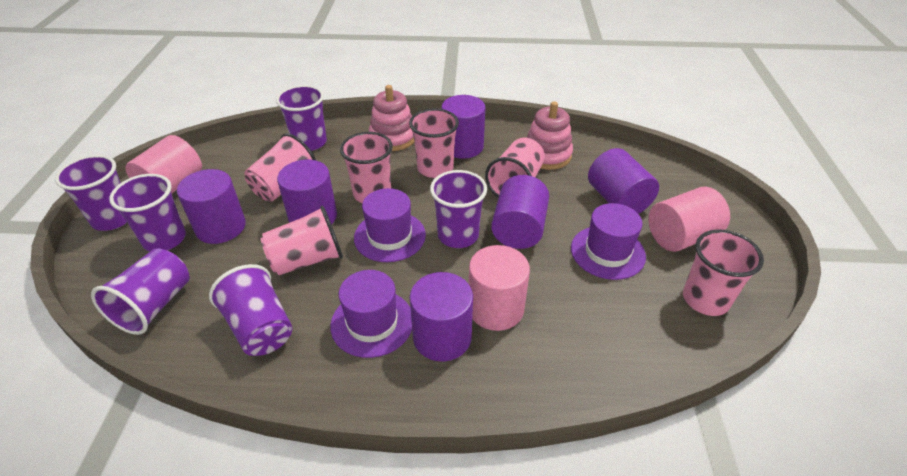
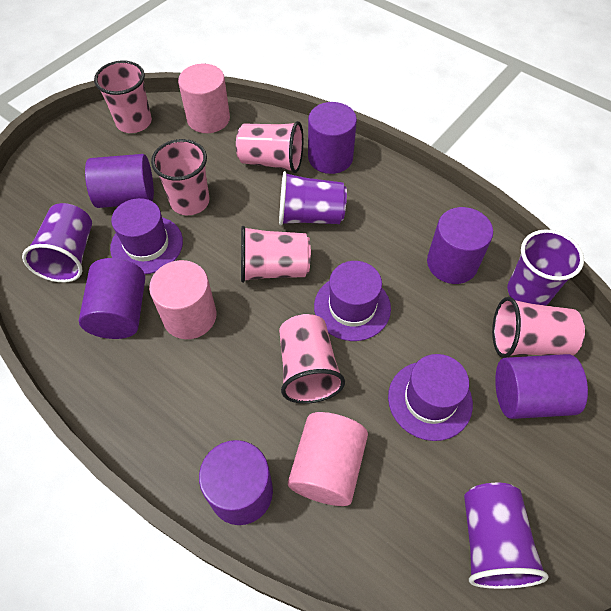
pink stacking toy: 2 -> 0
purple cup: 6 -> 4

